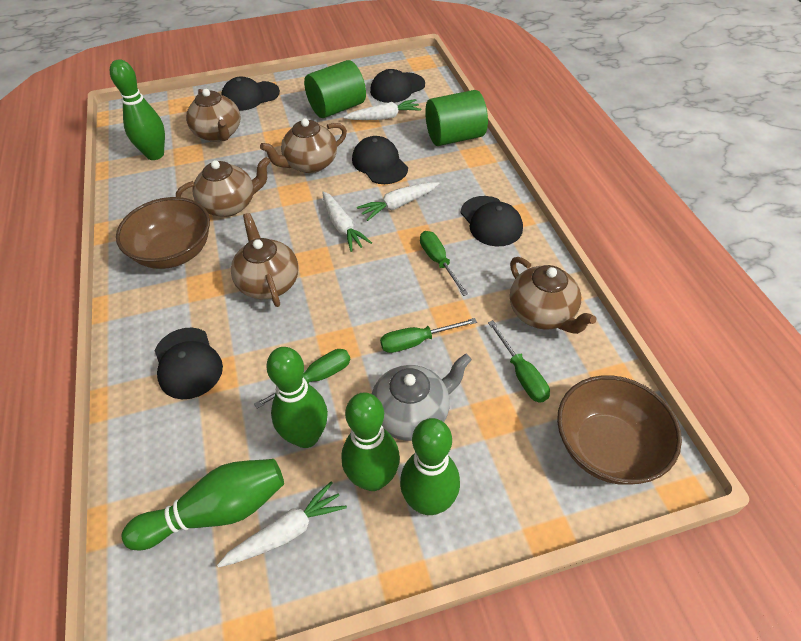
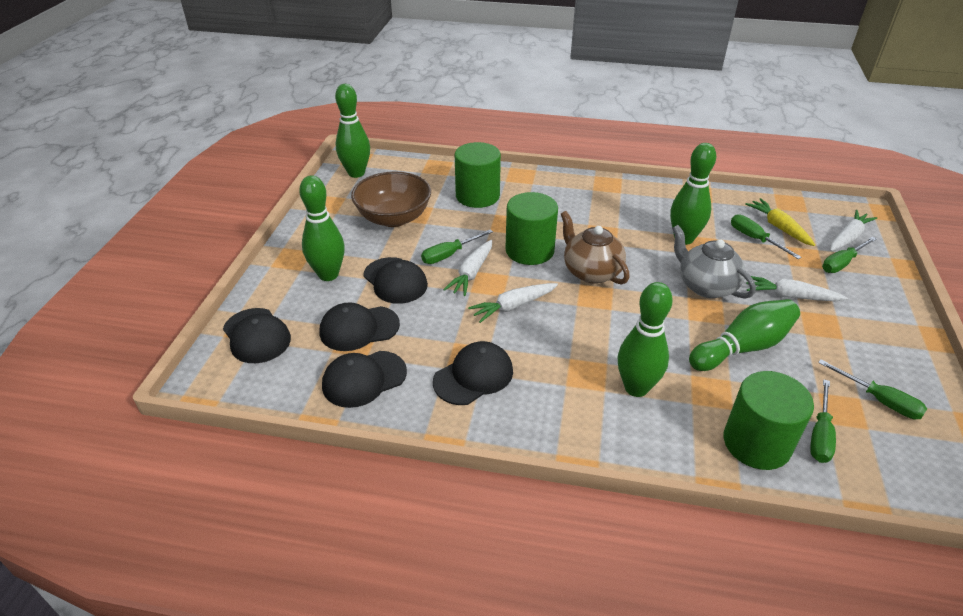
brown bowl: 2 -> 1
brown teapot: 5 -> 1
green cylinder: 2 -> 3
green screwdriver: 4 -> 5
yellow carrot: 0 -> 1

